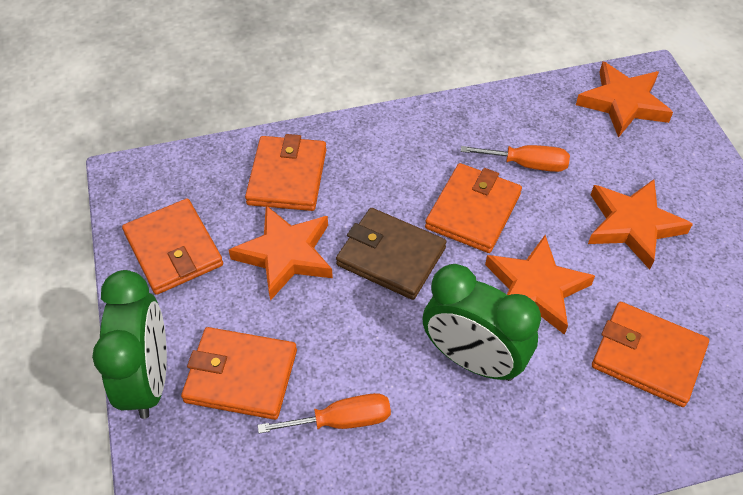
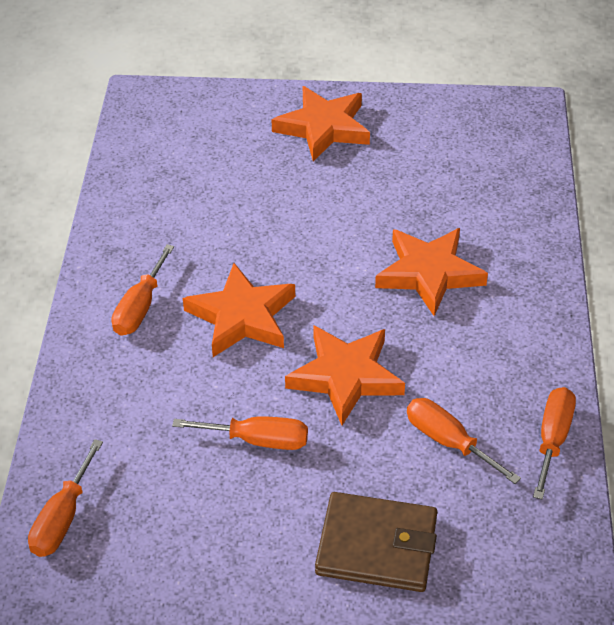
green clock: 2 -> 0
orange screwdriver: 2 -> 5
orange wallet: 5 -> 0

